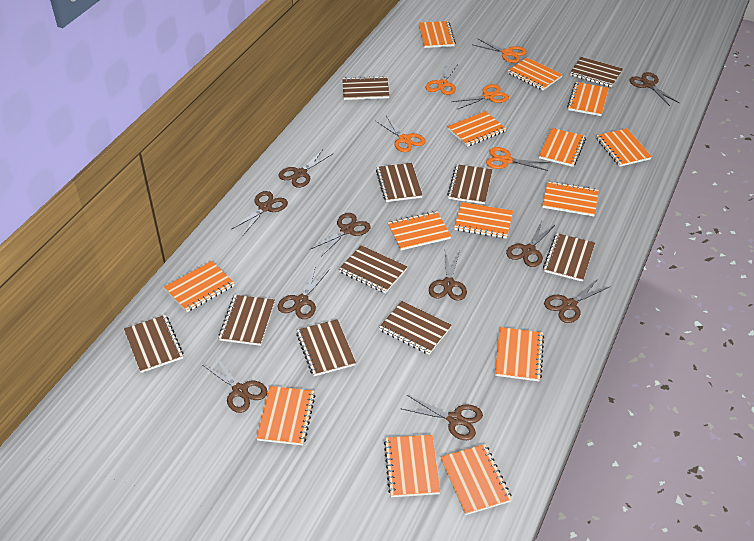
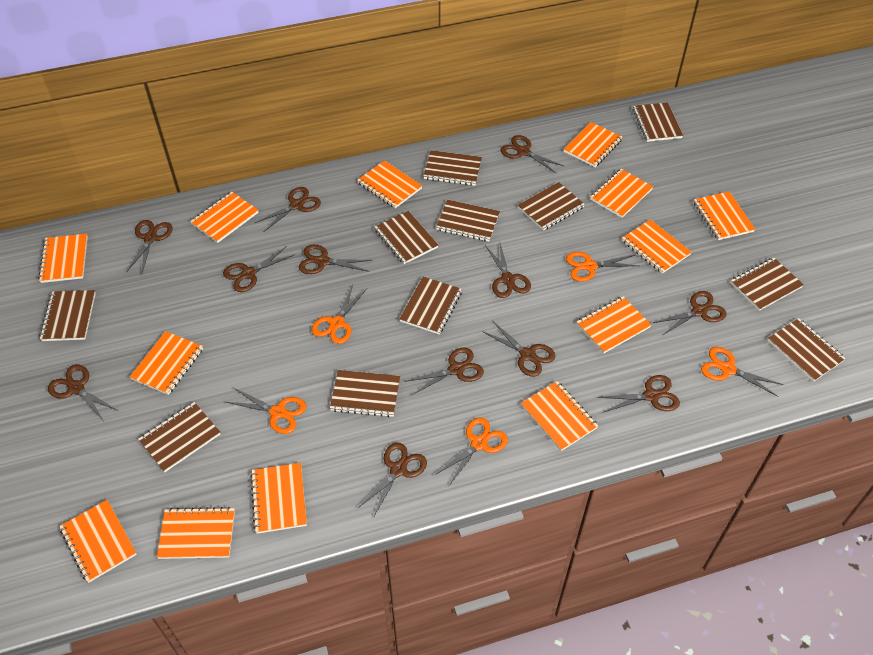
brown notebook: 10 -> 11
brown scissors: 10 -> 12
orange notebook: 14 -> 13

